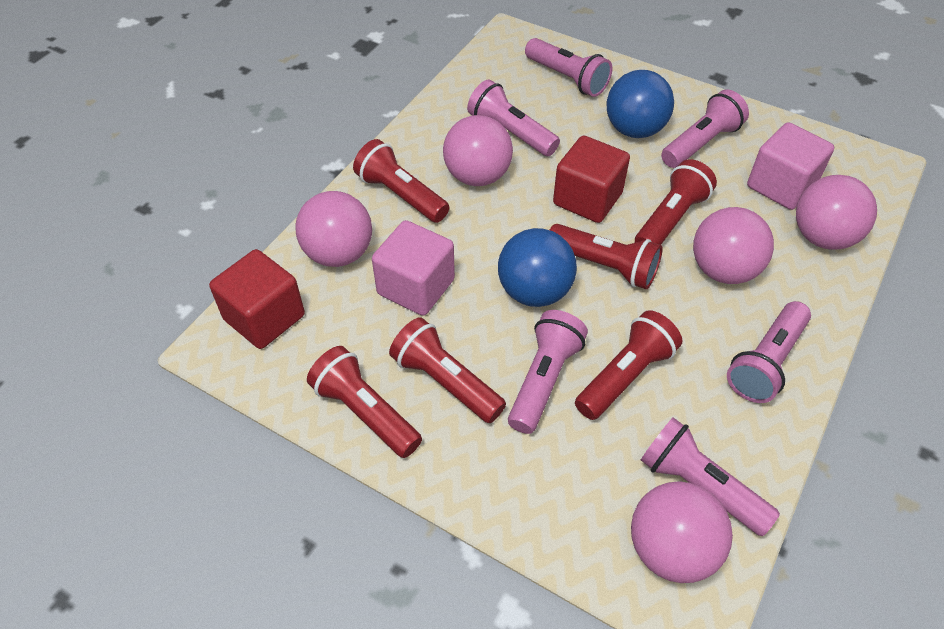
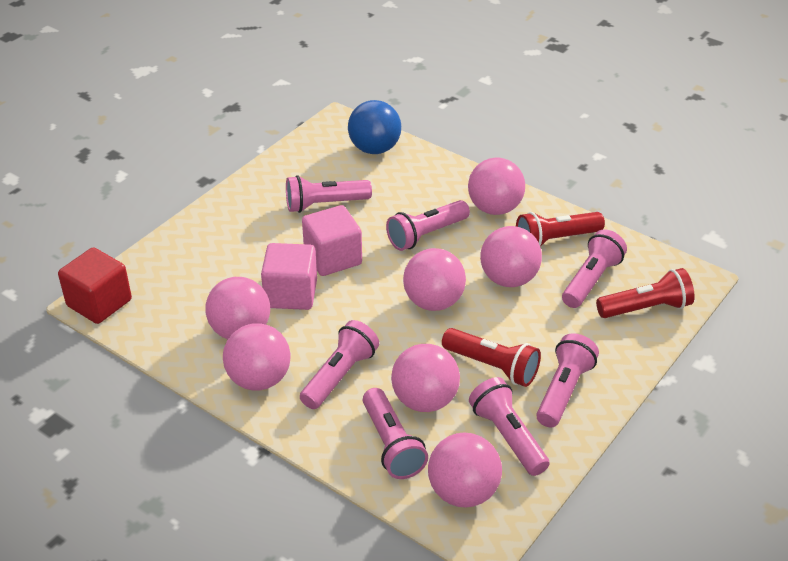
blue ball: 2 -> 1
pink ball: 5 -> 7
pink flashlight: 6 -> 7
red cube: 2 -> 1
red flashlight: 6 -> 3

